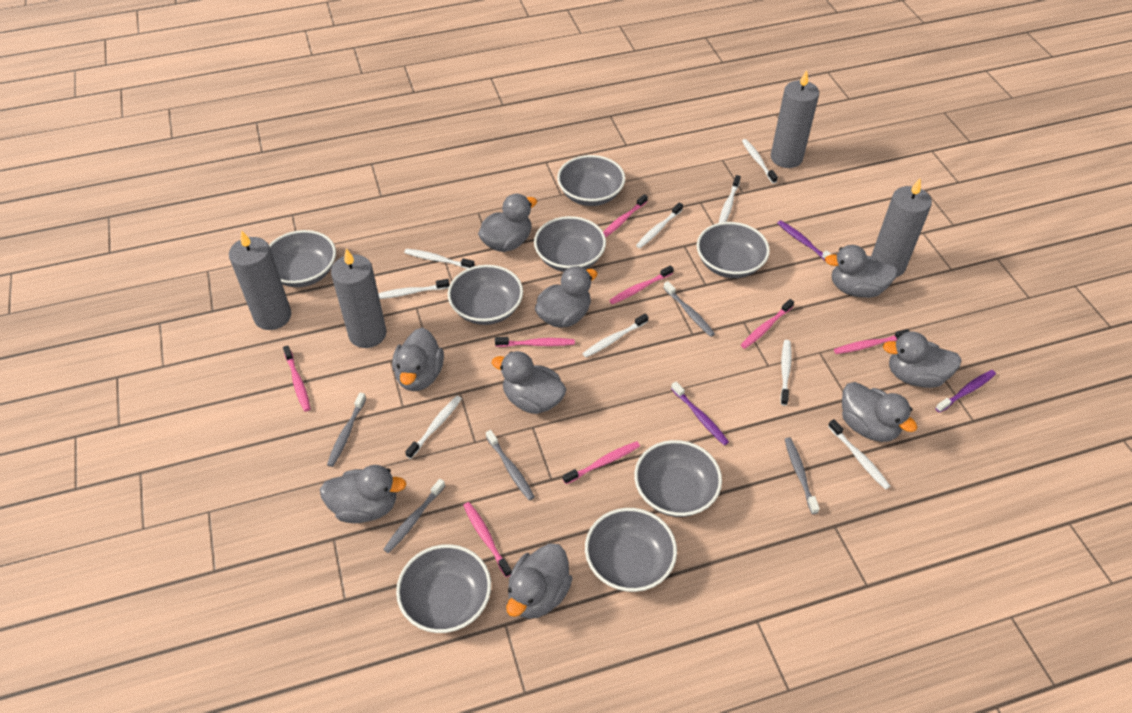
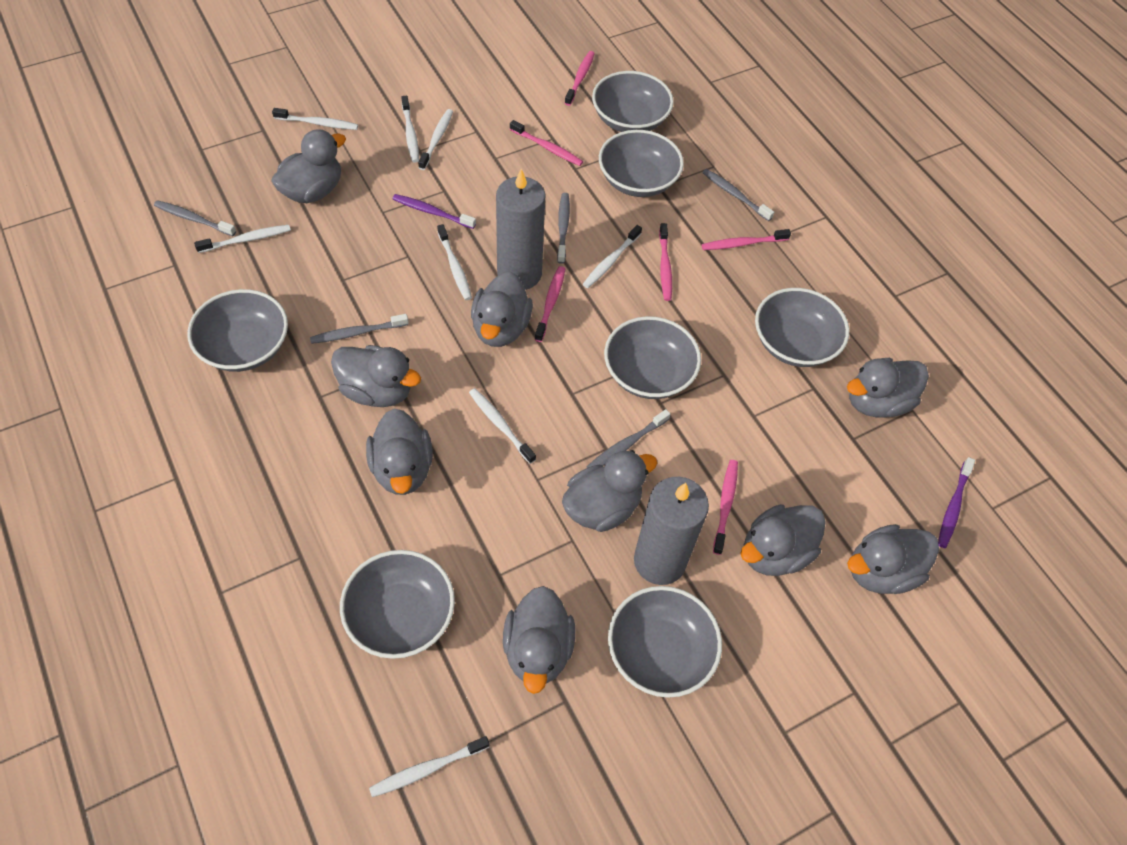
grey bowl: 8 -> 7
grey candle: 4 -> 2
pink toothbrush: 8 -> 6
purple toothbrush: 3 -> 2
white toothbrush: 9 -> 8

